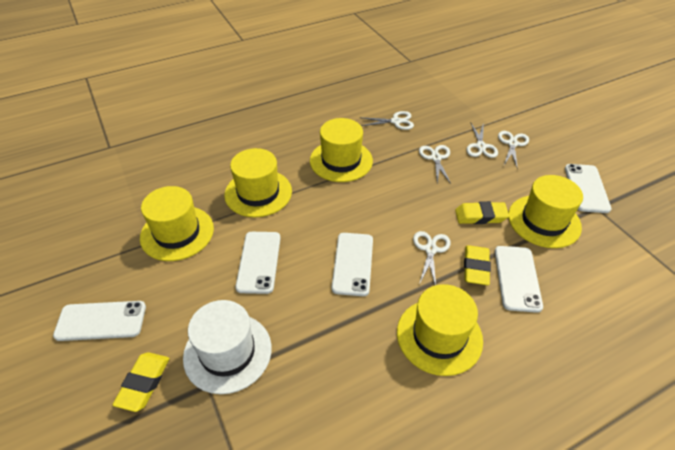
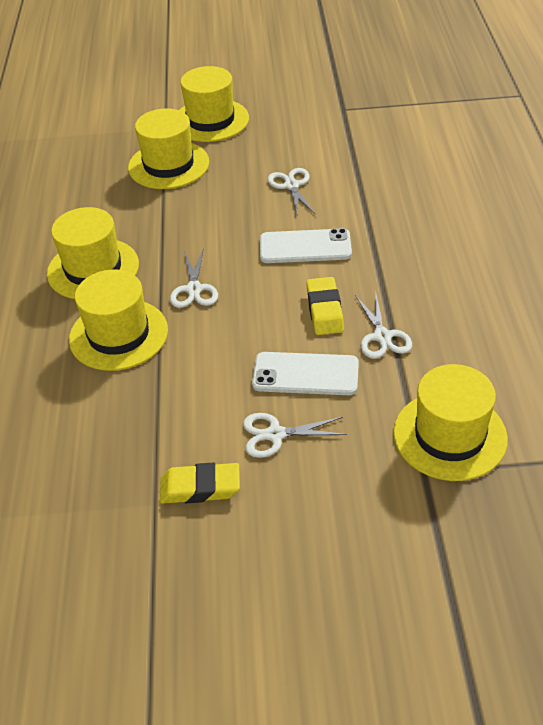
white hat: 1 -> 0
white phone: 5 -> 2
white scissors: 5 -> 4
yellow eraser: 3 -> 2

